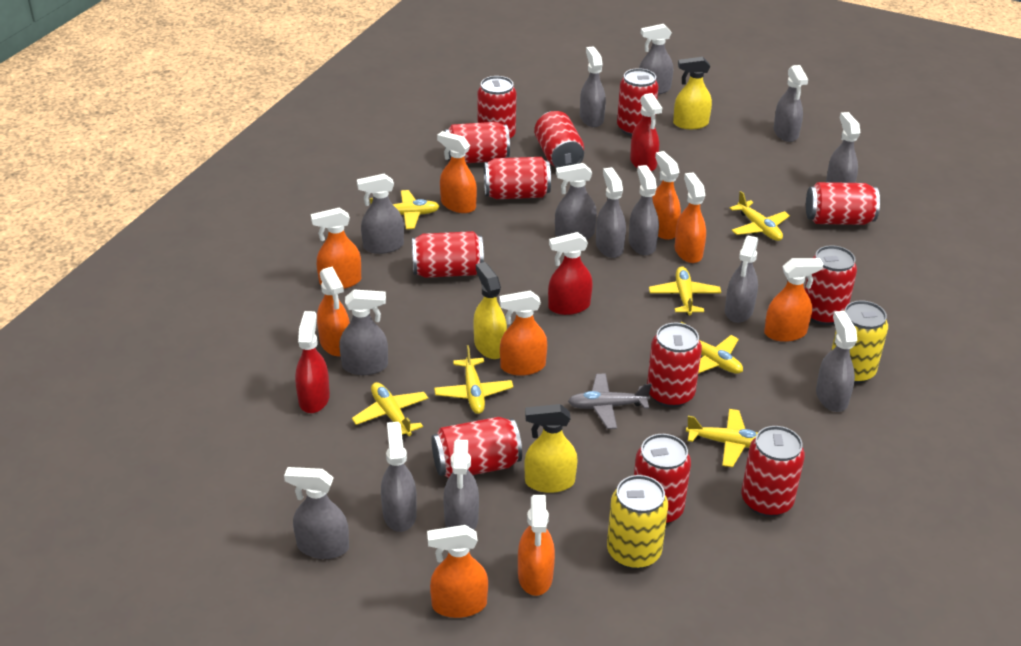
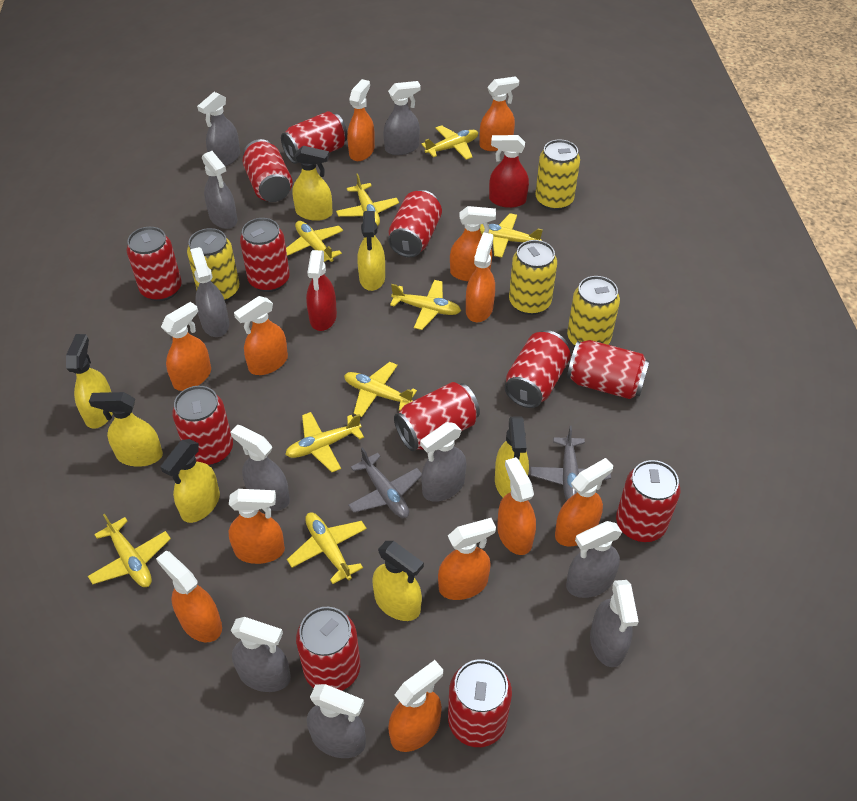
grey plane: 1 -> 2
grey spray bottle: 14 -> 10
orange spray bottle: 9 -> 12
red spray bottle: 3 -> 2
yellow can: 2 -> 4
yellow plane: 7 -> 9
yellow spray bottle: 3 -> 7

